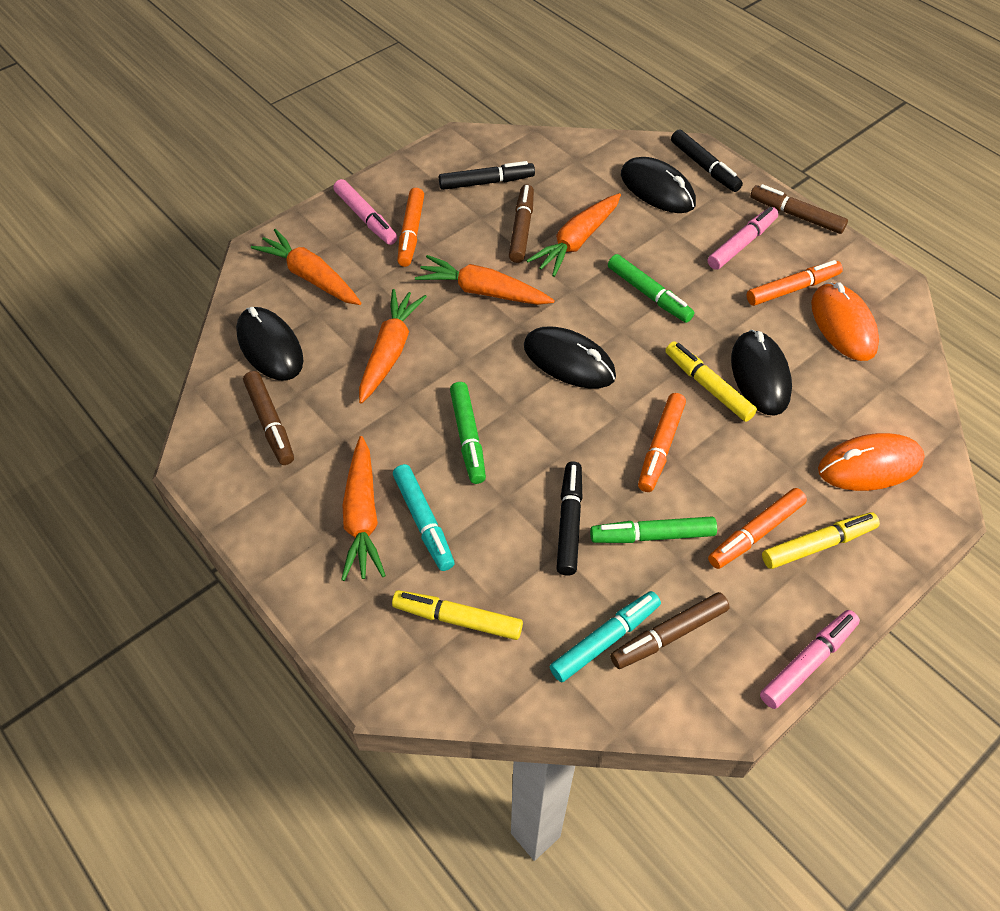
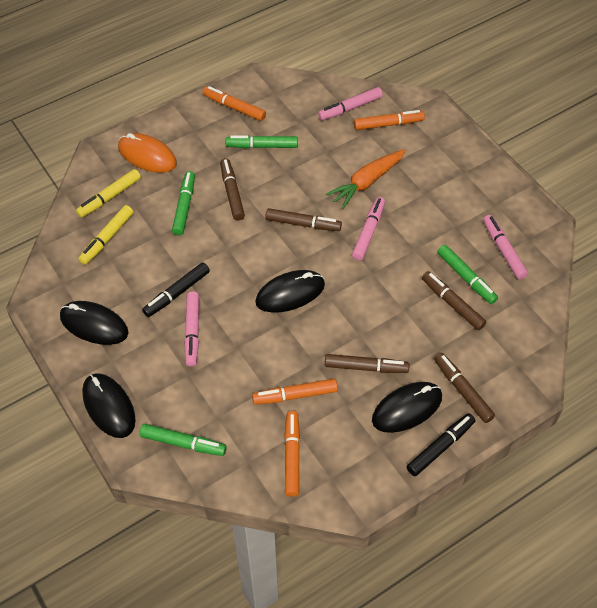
black marker: 3 -> 2
brown marker: 4 -> 5
green marker: 3 -> 4
orange carrot: 5 -> 1
orange mouse: 2 -> 1
pink marker: 3 -> 4
turquoise marker: 2 -> 0
yellow marker: 3 -> 2

